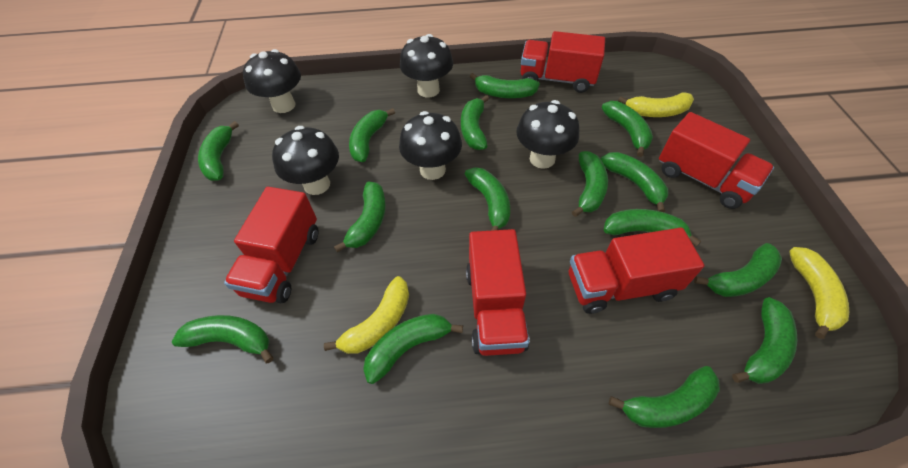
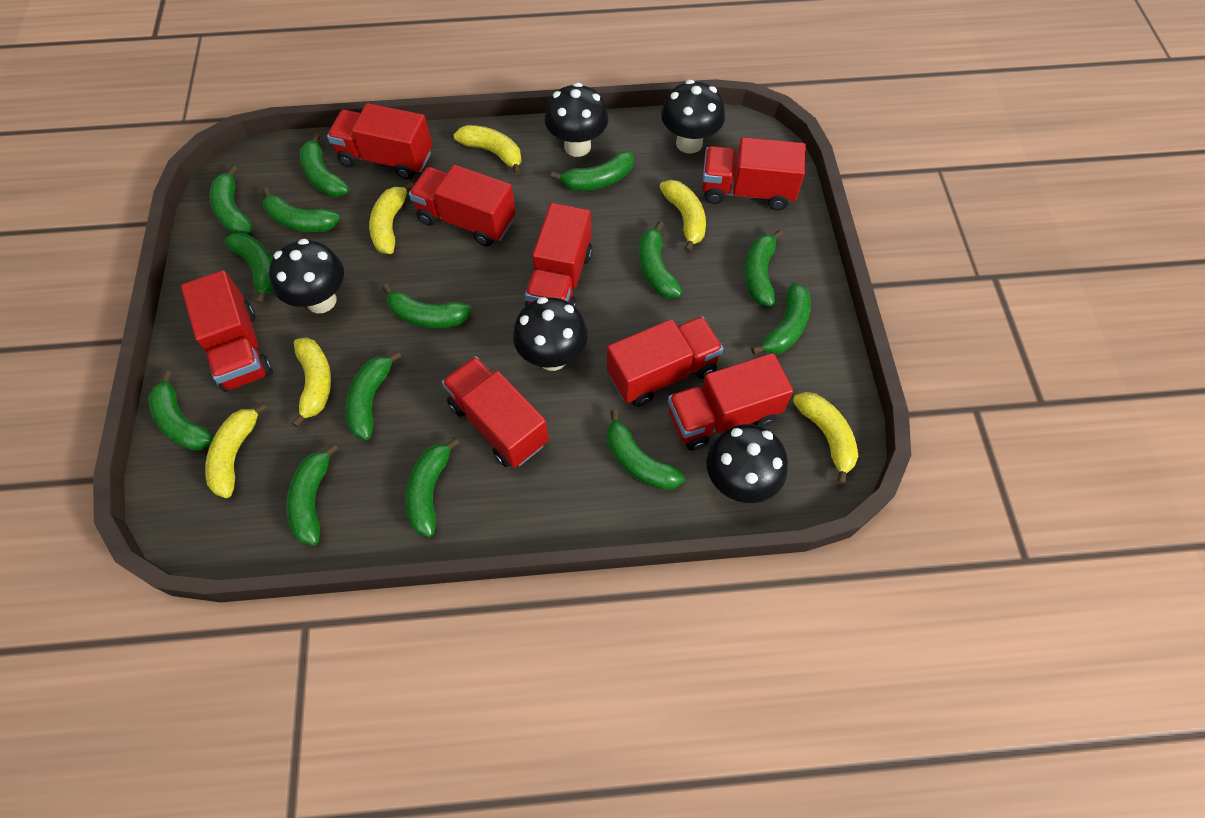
green banana: 15 -> 14
red truck: 5 -> 8
yellow banana: 3 -> 6

